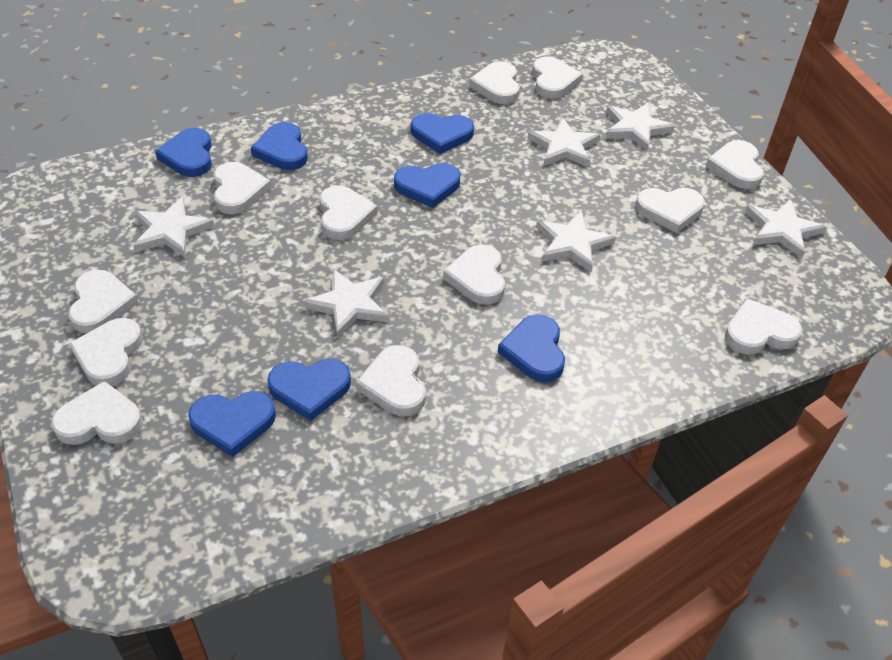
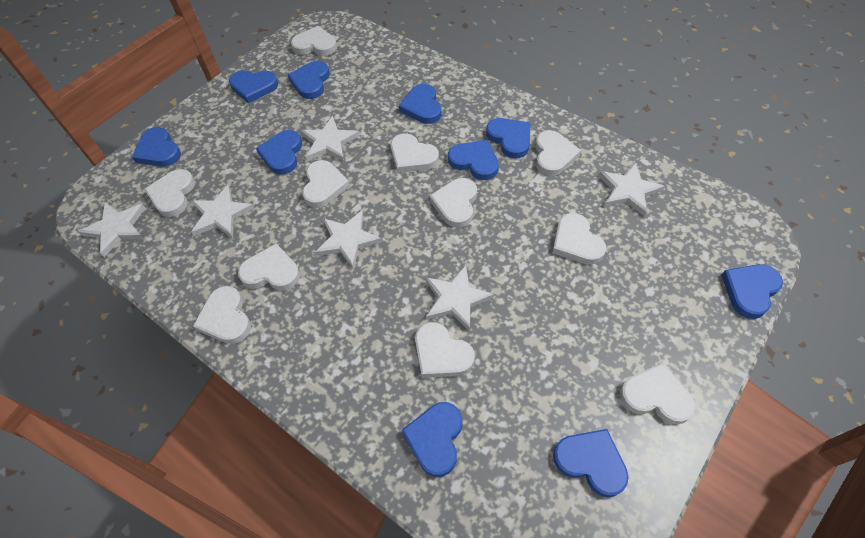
blue heart: 7 -> 10
white heart: 12 -> 11

